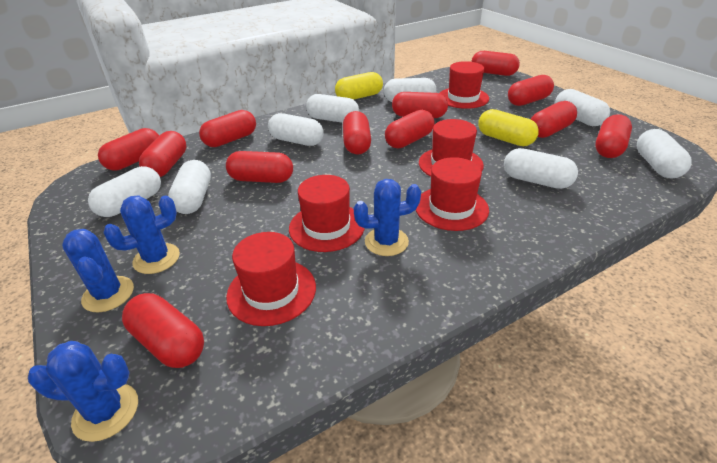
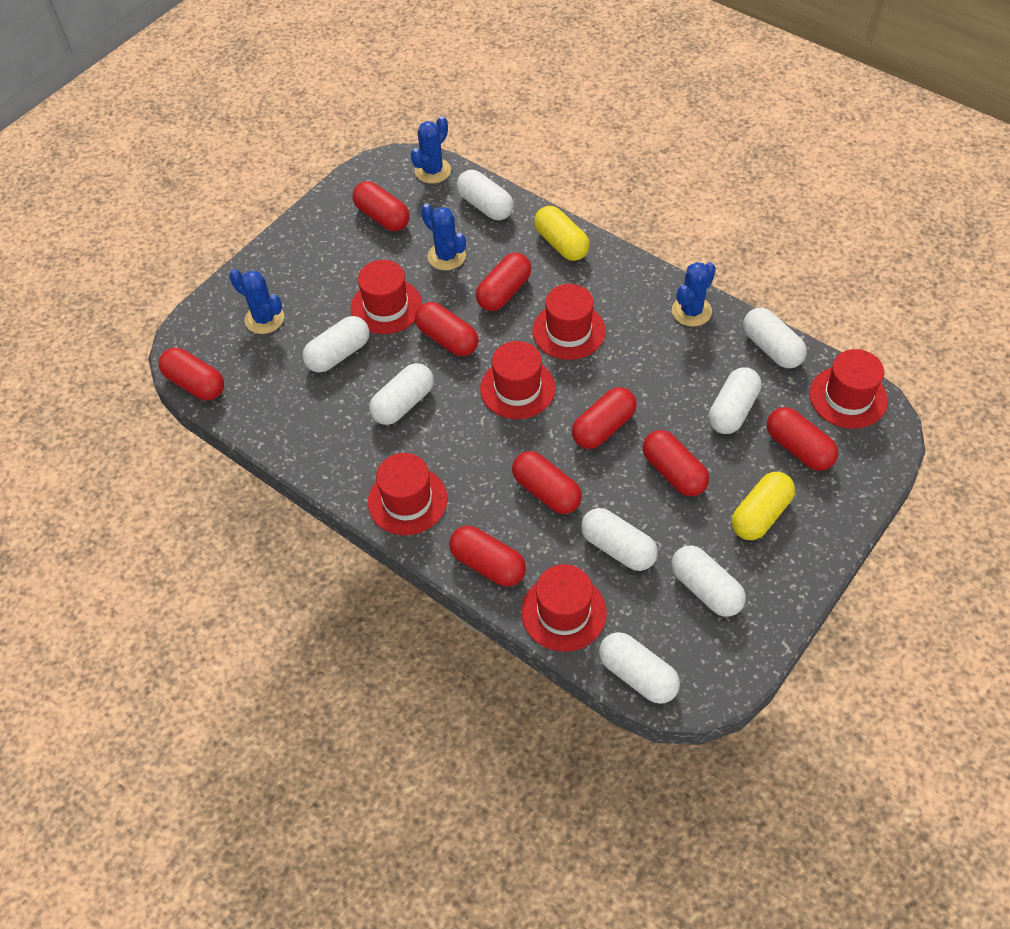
red capsule: 12 -> 9
red hat: 5 -> 6

